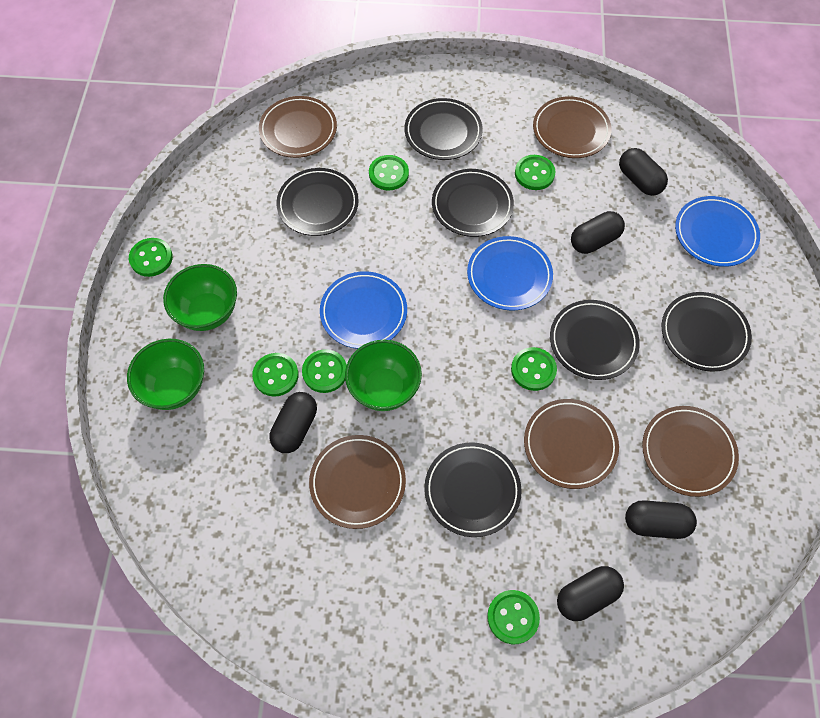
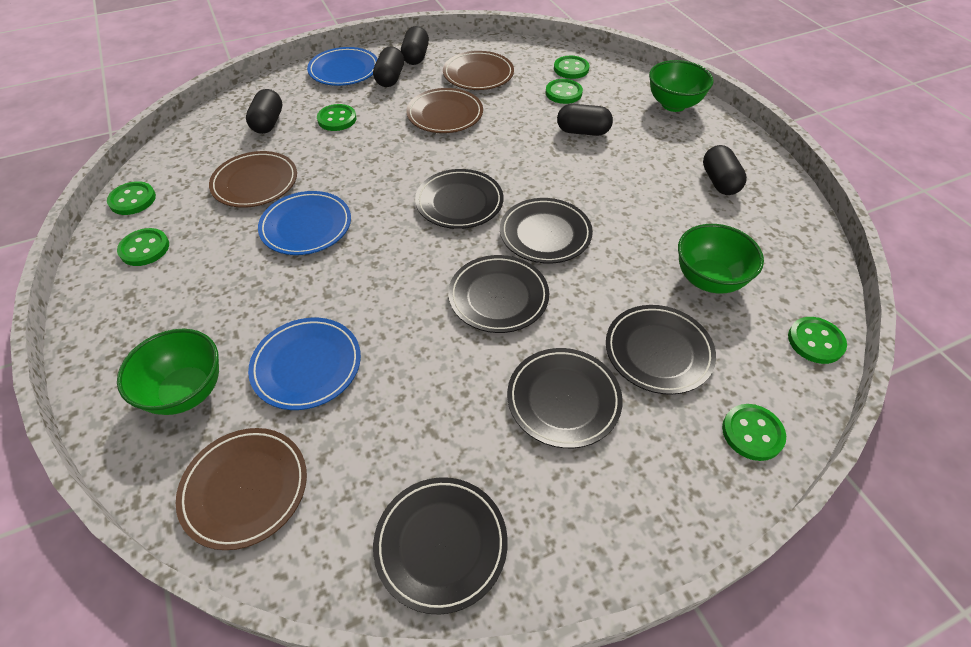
brown plate: 5 -> 4

